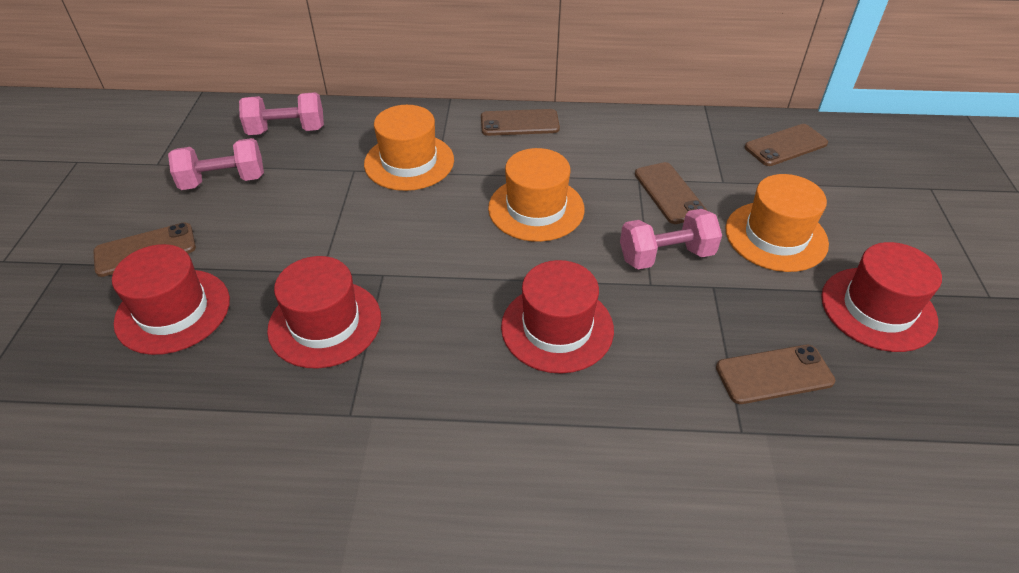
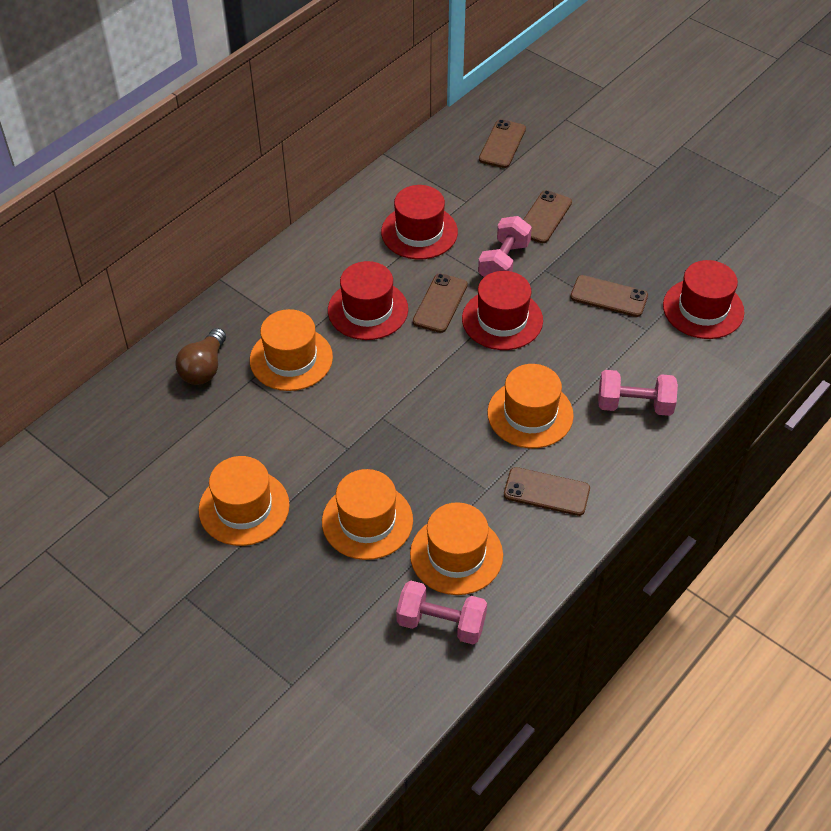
brown light bulb: 0 -> 1
orange hat: 3 -> 5

